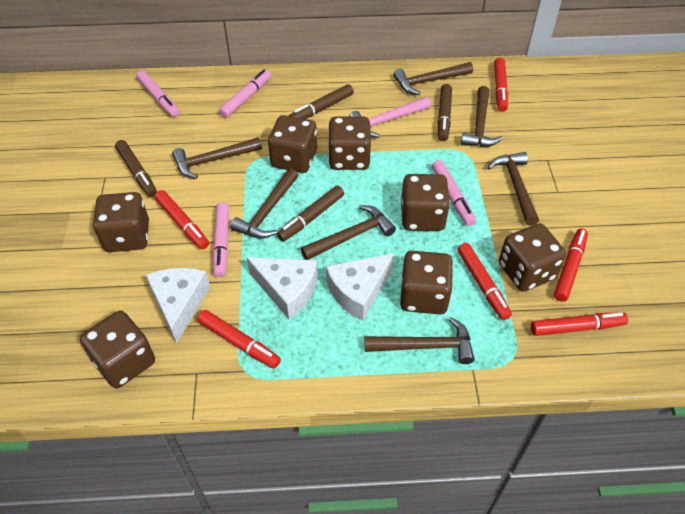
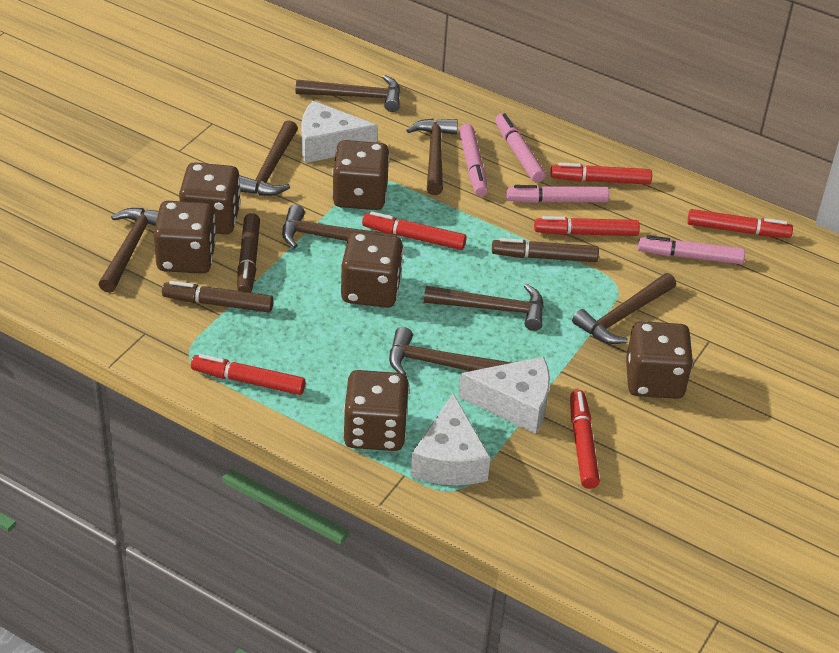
brown dice: 7 -> 6
brown hammer: 7 -> 8
brown marker: 4 -> 3
pink hammer: 1 -> 0

